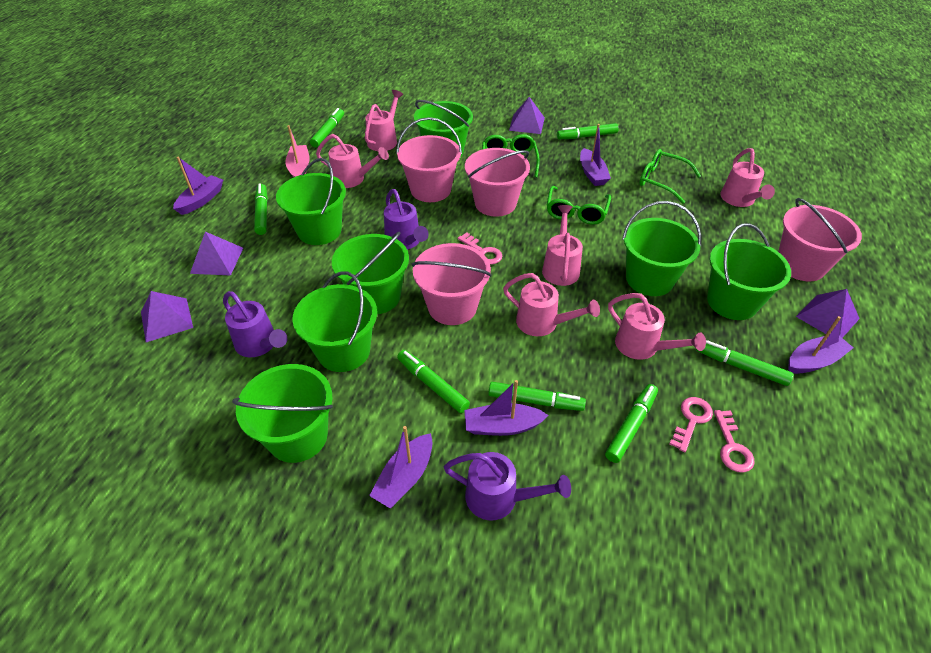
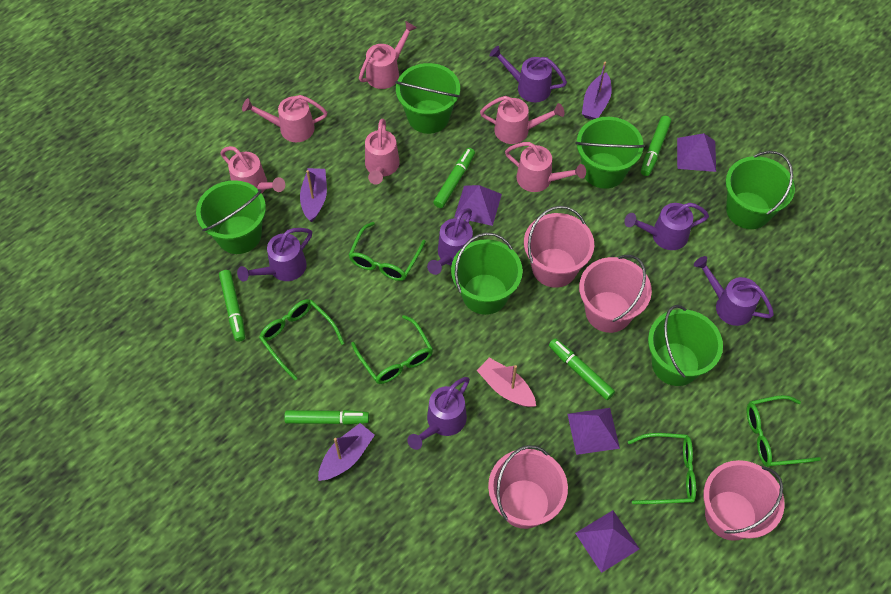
green bucket: 7 -> 6
green glasses: 3 -> 5
green marker: 7 -> 5
pink key: 3 -> 0
purple boat: 5 -> 3
purple watering can: 3 -> 6

